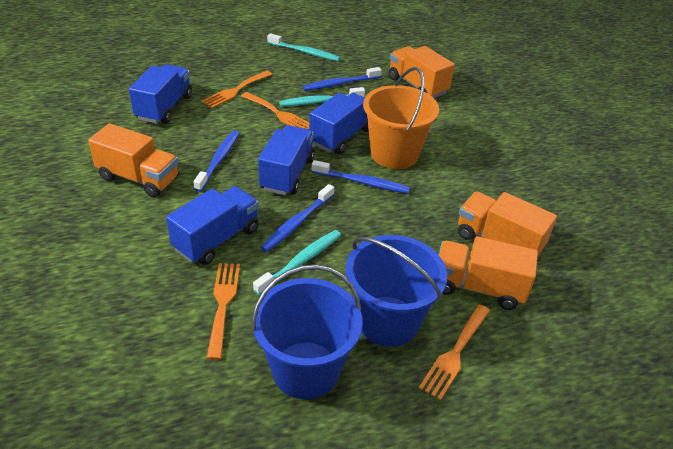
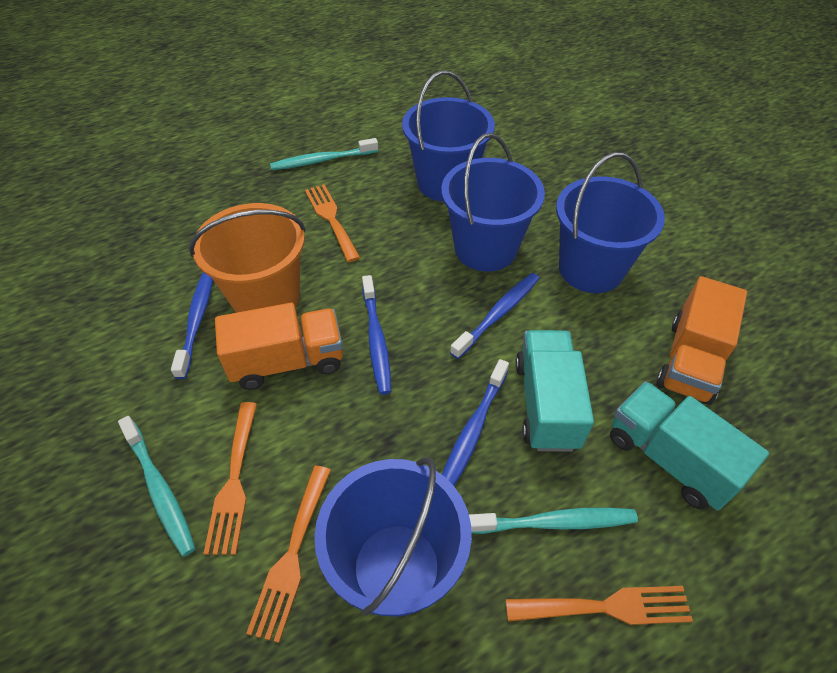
blue bucket: 2 -> 4
blue truck: 4 -> 0
orange truck: 4 -> 2
turquoise truck: 0 -> 2

